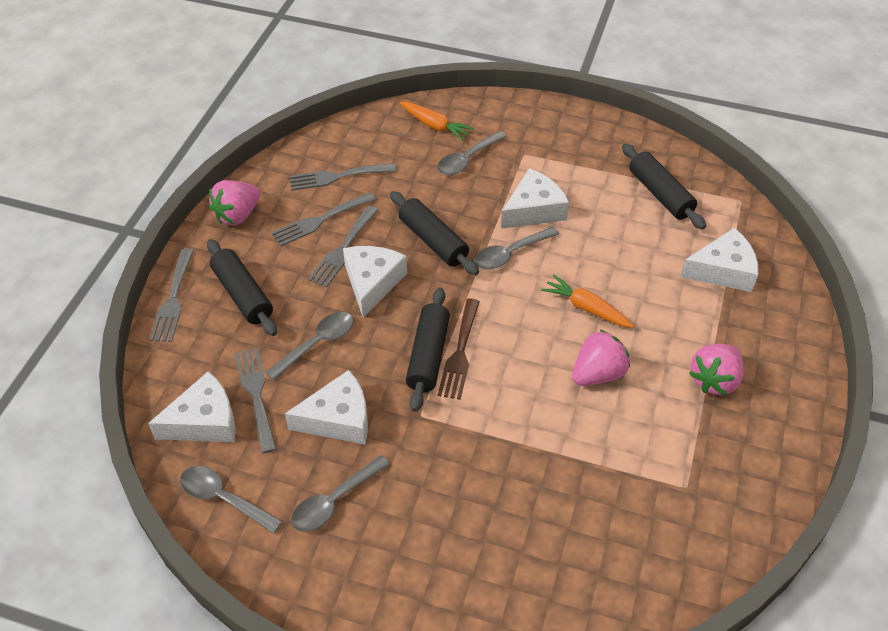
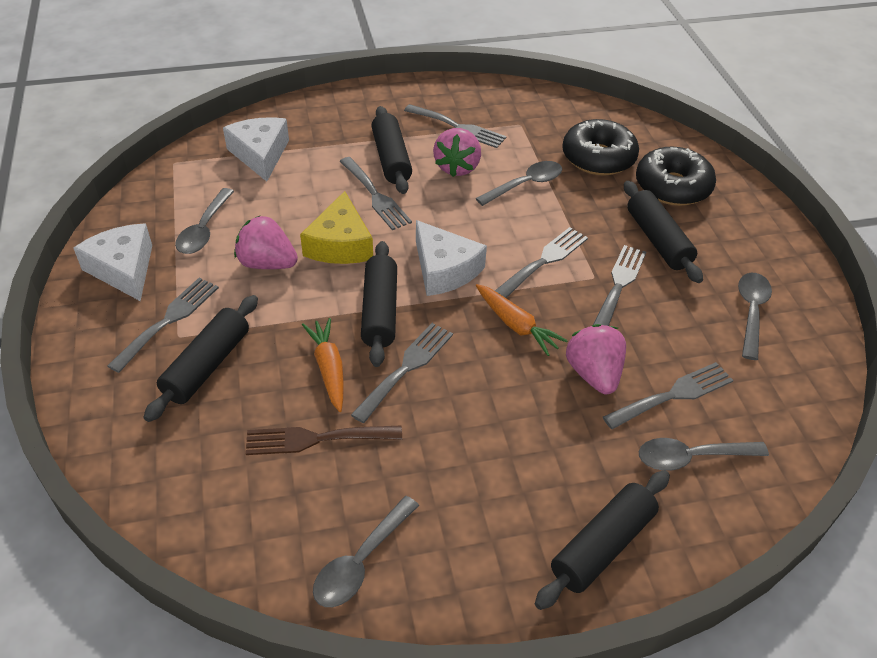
black donut: 0 -> 2
black rolling pin: 4 -> 5
grey fork: 5 -> 7
white cheese: 5 -> 3
yellow cheese: 0 -> 1

